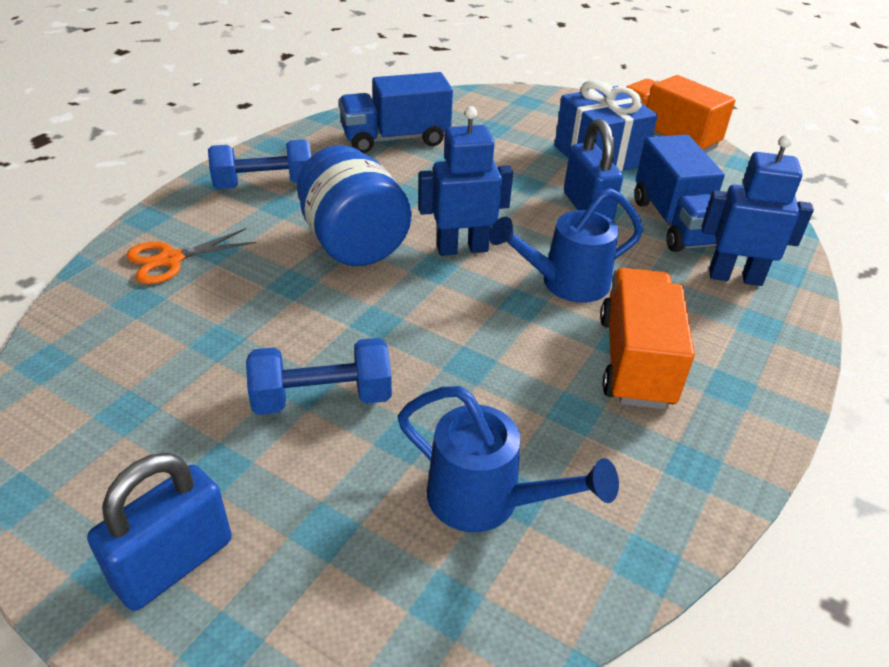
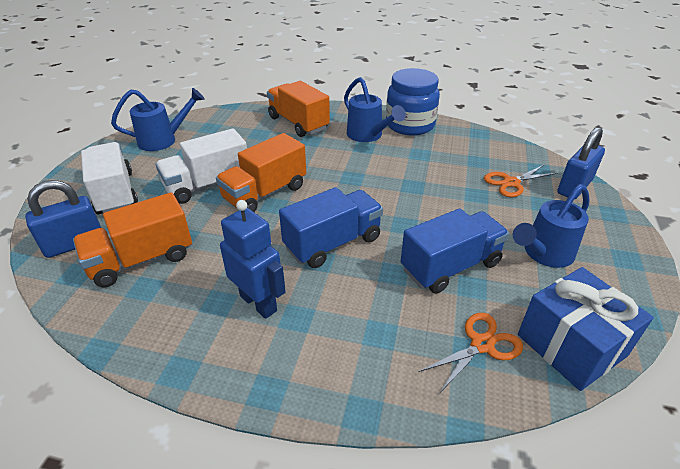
blue dumbbell: 2 -> 0
blue robot: 2 -> 1
blue watering can: 2 -> 3
orange scissors: 1 -> 2
orange truck: 2 -> 3
white truck: 0 -> 2

